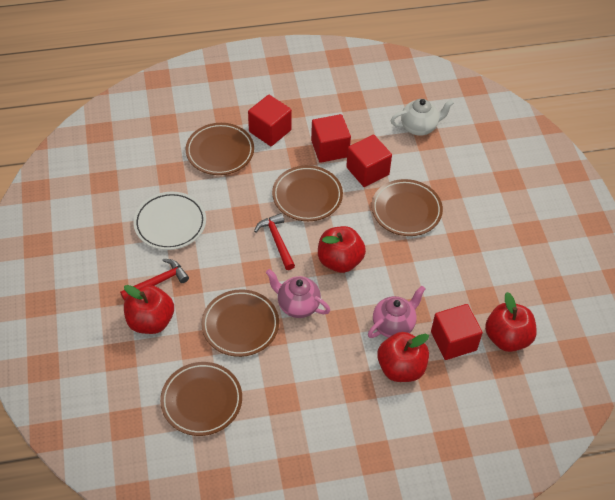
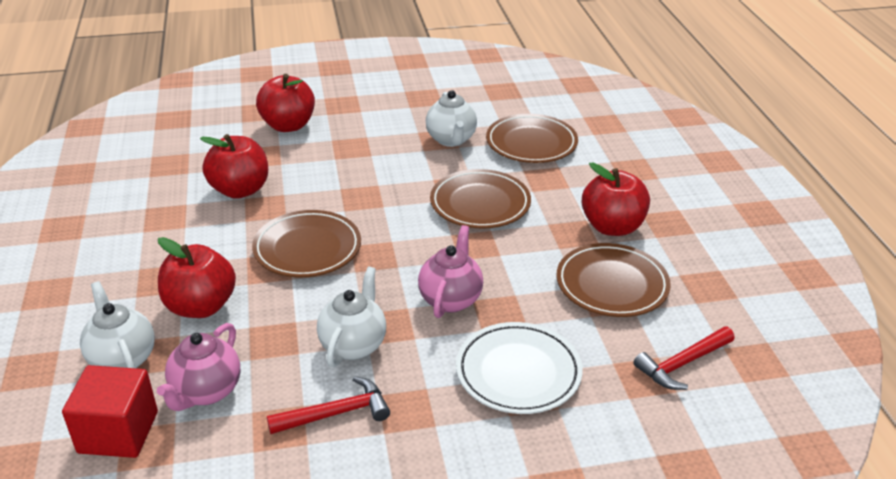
brown plate: 5 -> 4
red cube: 4 -> 1
white teapot: 1 -> 3

